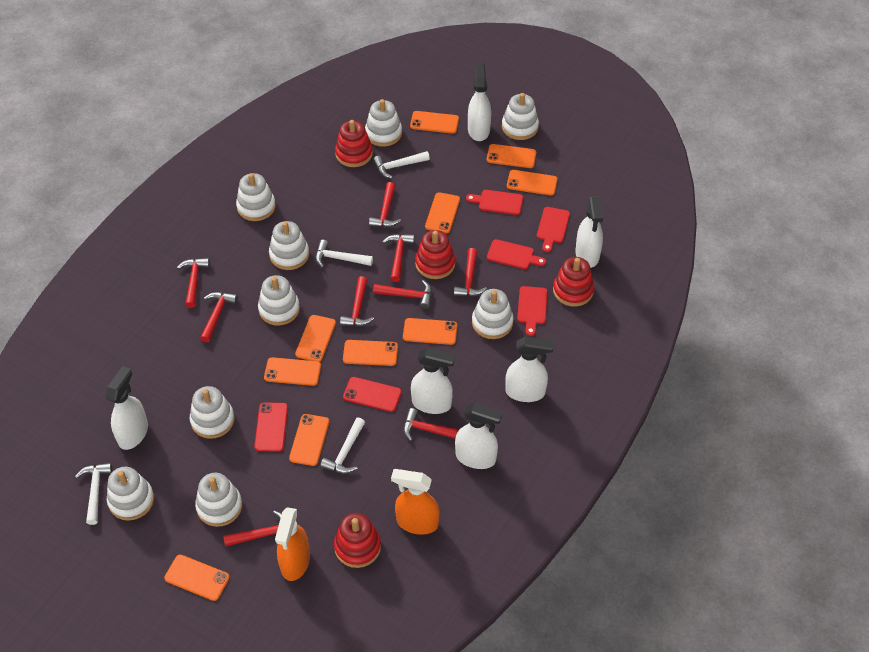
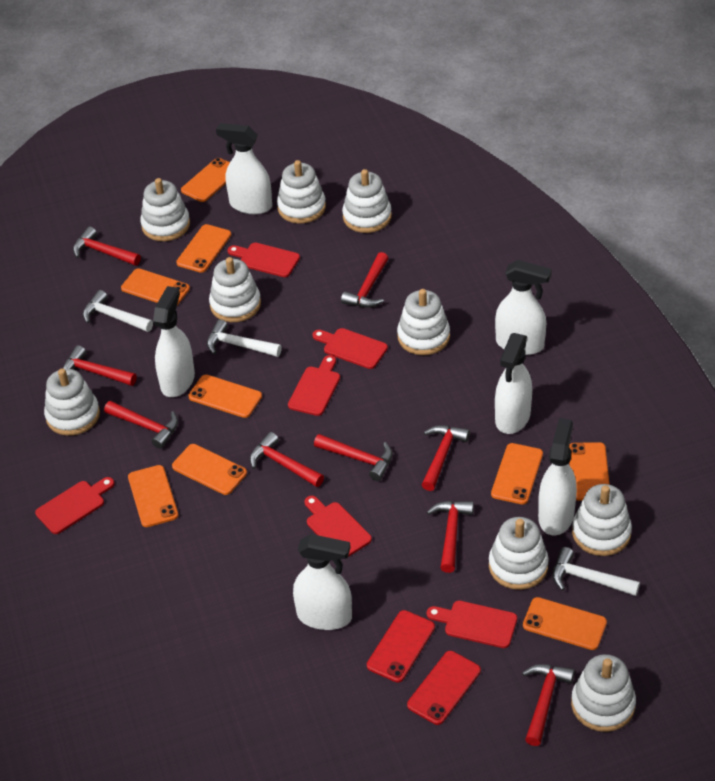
orange phone: 10 -> 9
orange spray bottle: 2 -> 0
red cutting board: 4 -> 6
red stacking toy: 4 -> 0
white hammer: 4 -> 3

